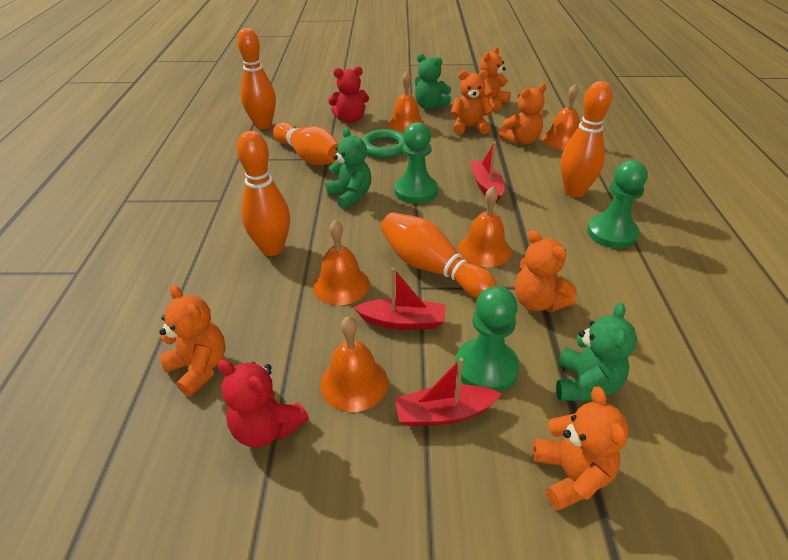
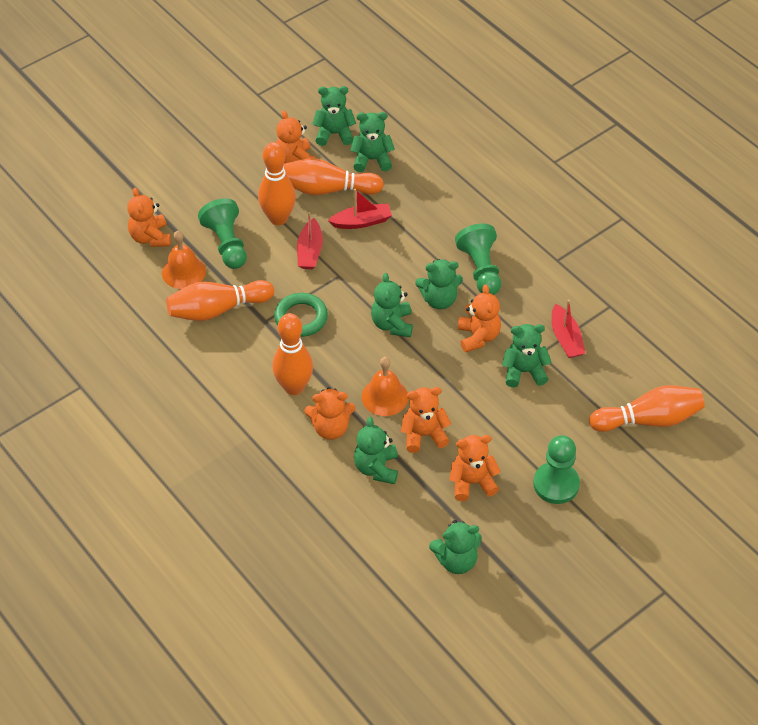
green teddy bear: 3 -> 7
orange bell: 5 -> 2
red teddy bear: 2 -> 0

